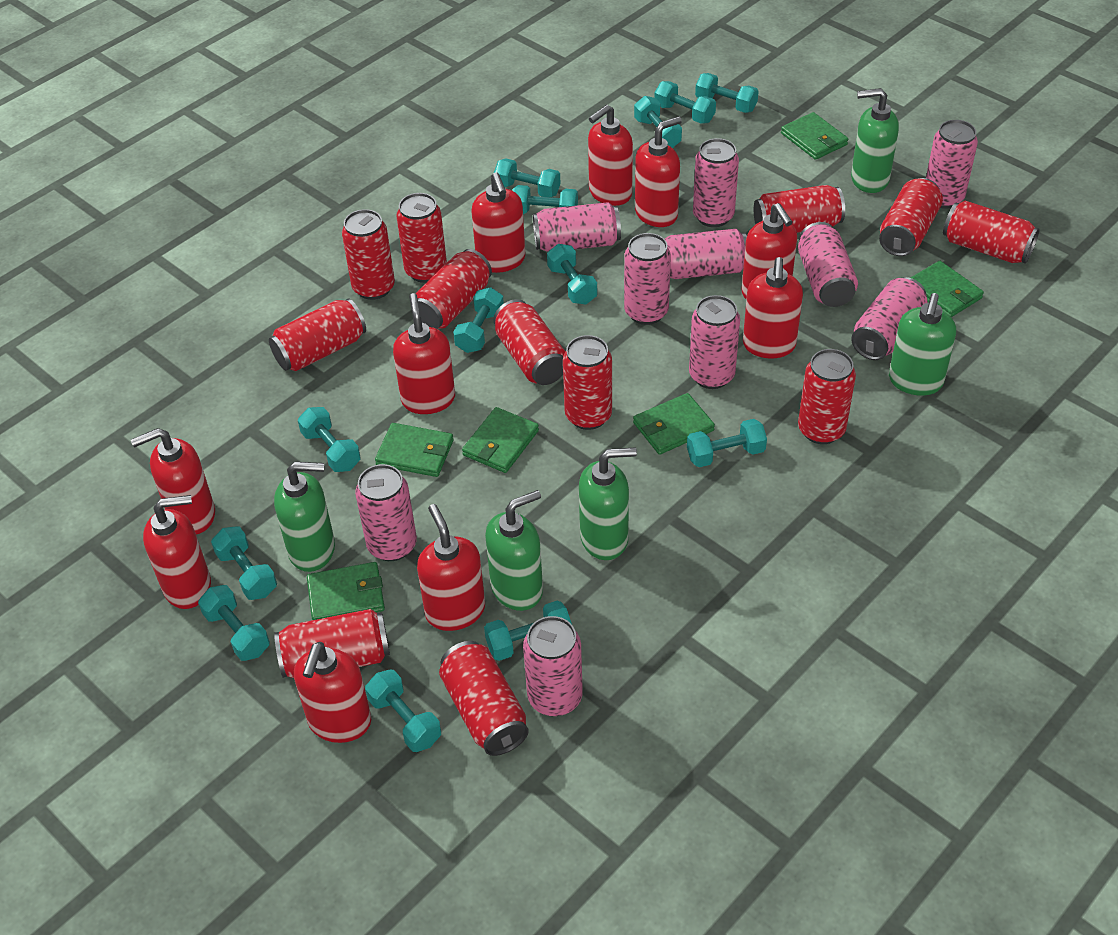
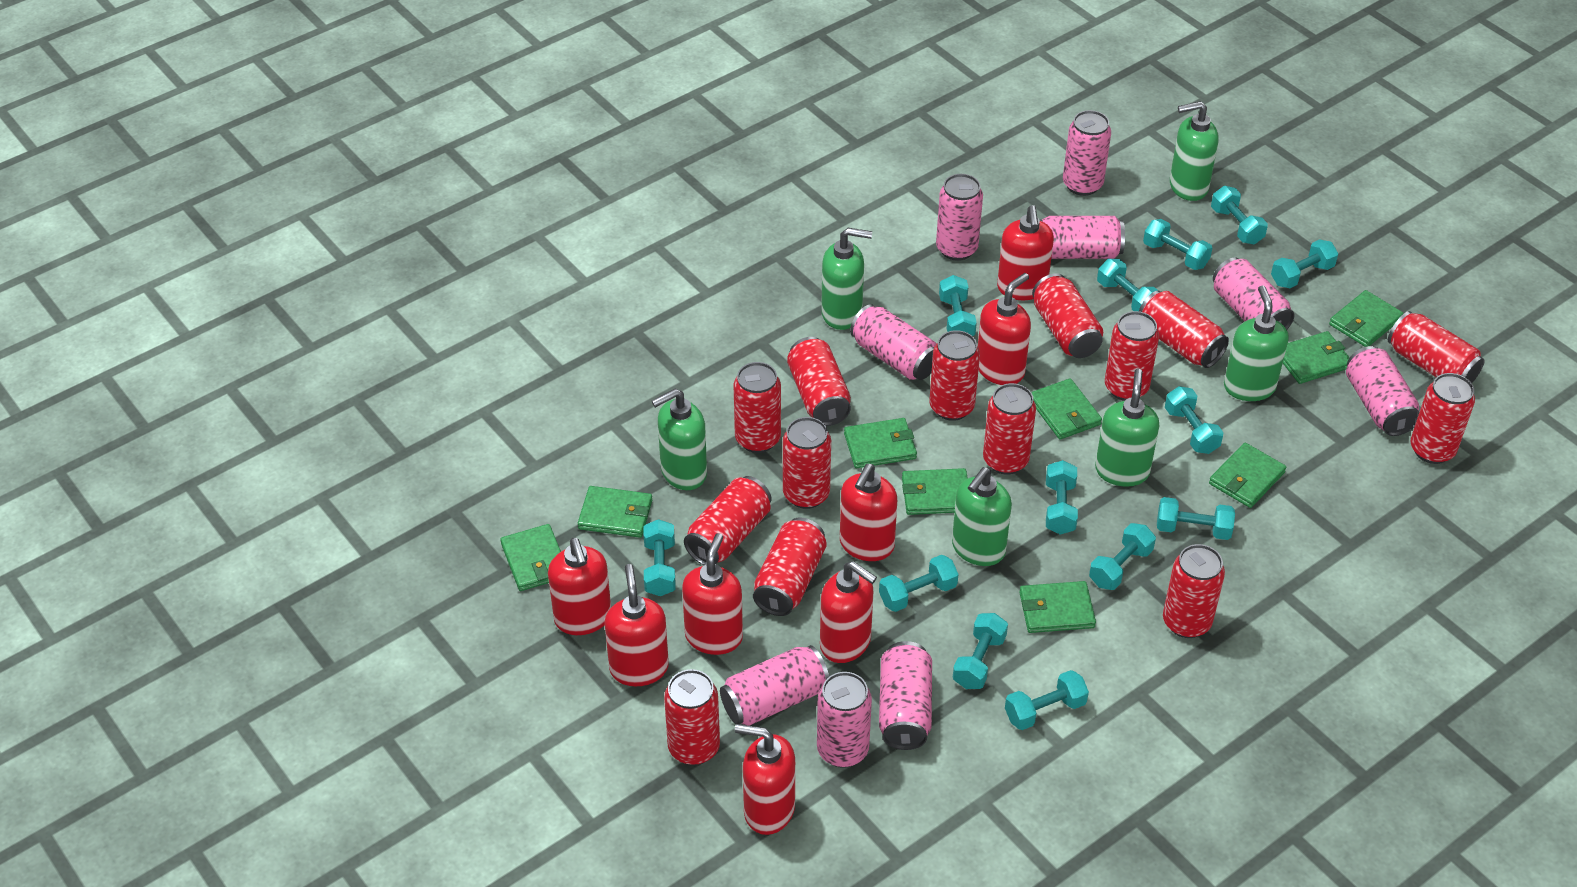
green soap dispenser: 5 -> 6
green wallet: 6 -> 9
pink can: 10 -> 9
red can: 12 -> 14
red soap dispenser: 10 -> 8

